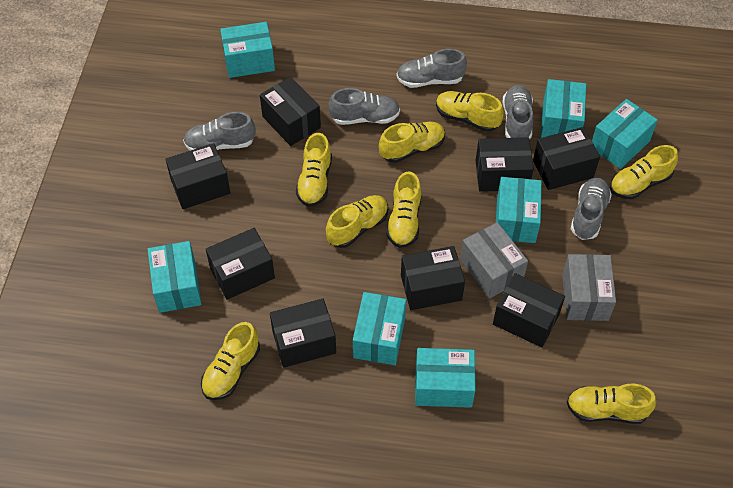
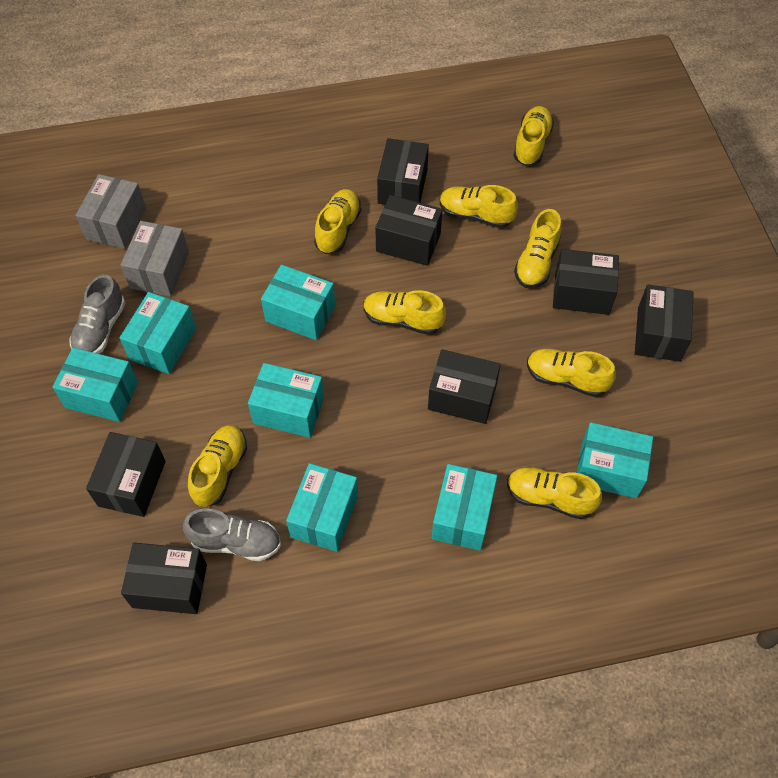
black box: 8 -> 7
grey shoe: 5 -> 2

